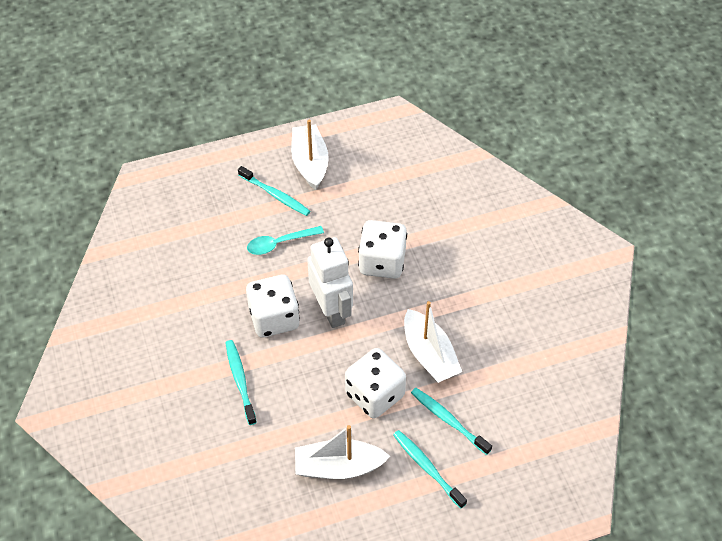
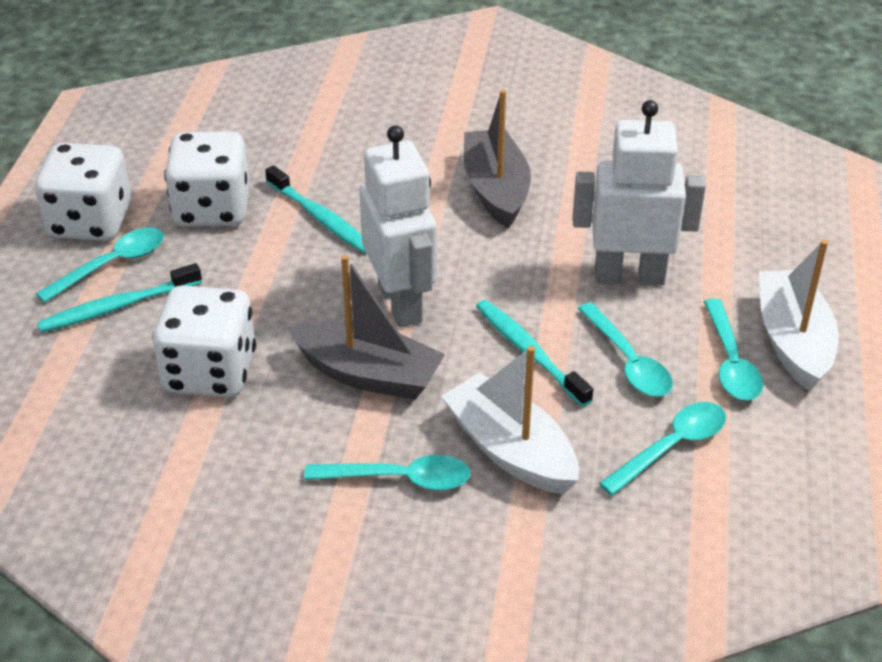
grey boat: 0 -> 2
turquoise spoon: 1 -> 5
turquoise toothbrush: 4 -> 3
white boat: 3 -> 2
white robot: 1 -> 2

